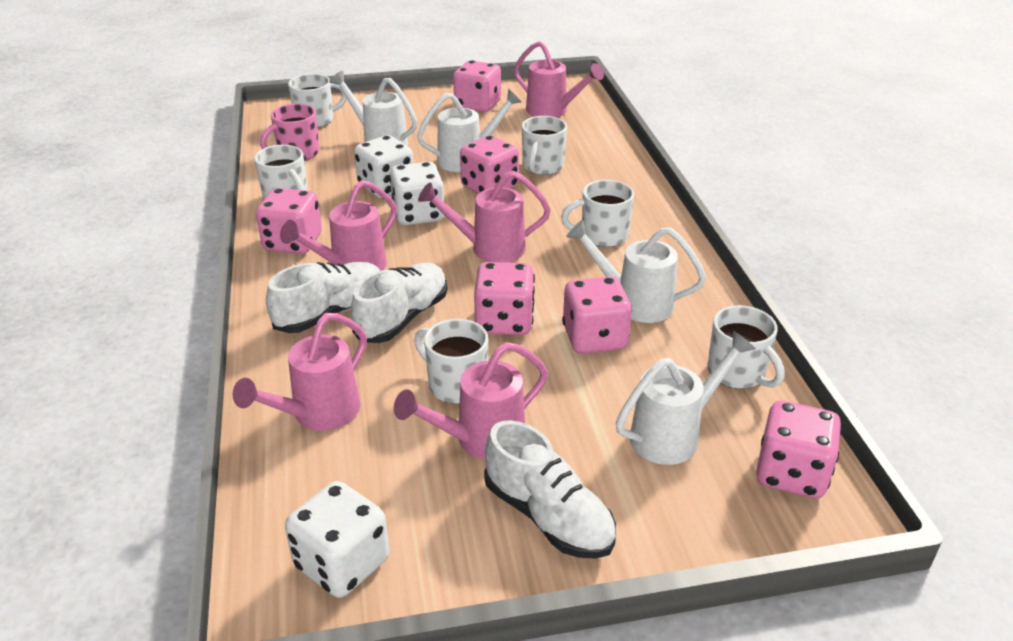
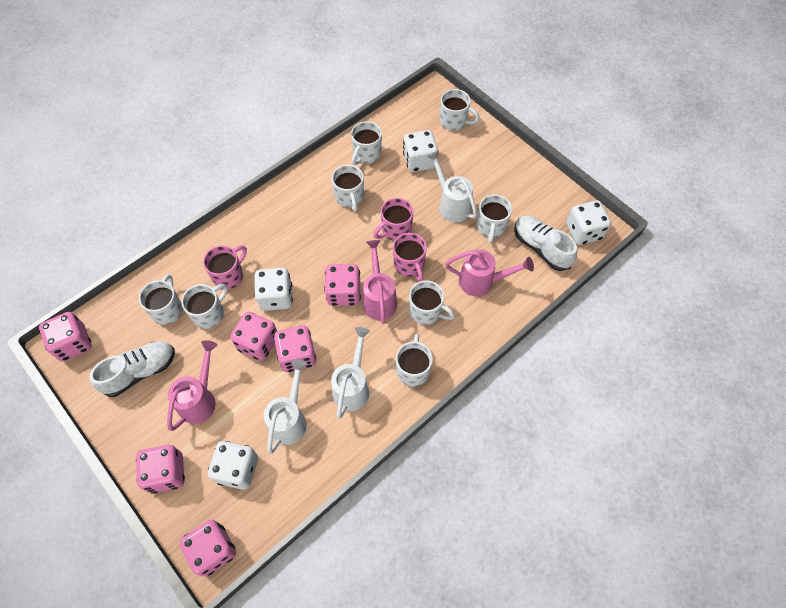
pink mug: 1 -> 3
pink watering can: 5 -> 3
white dice: 3 -> 4
white mug: 6 -> 8
white shoe: 3 -> 2
white watering can: 4 -> 3

